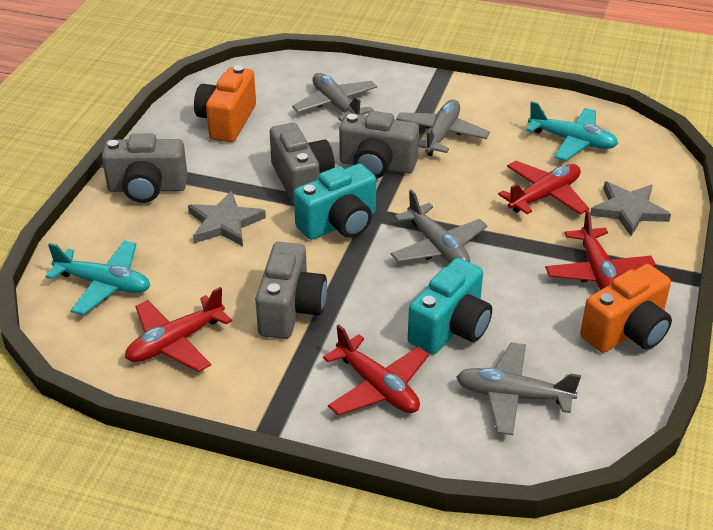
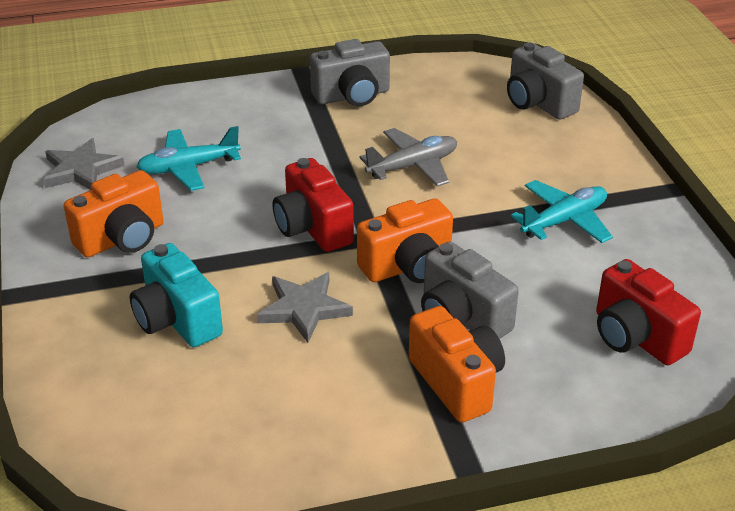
grey camera: 4 -> 3
grey plane: 4 -> 1
orange camera: 2 -> 3
red camera: 0 -> 2
red plane: 4 -> 0
turquoise camera: 2 -> 1

